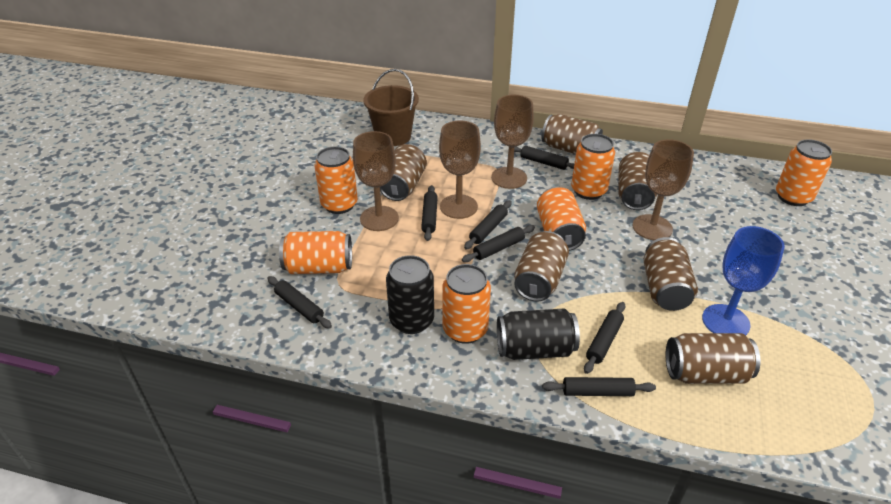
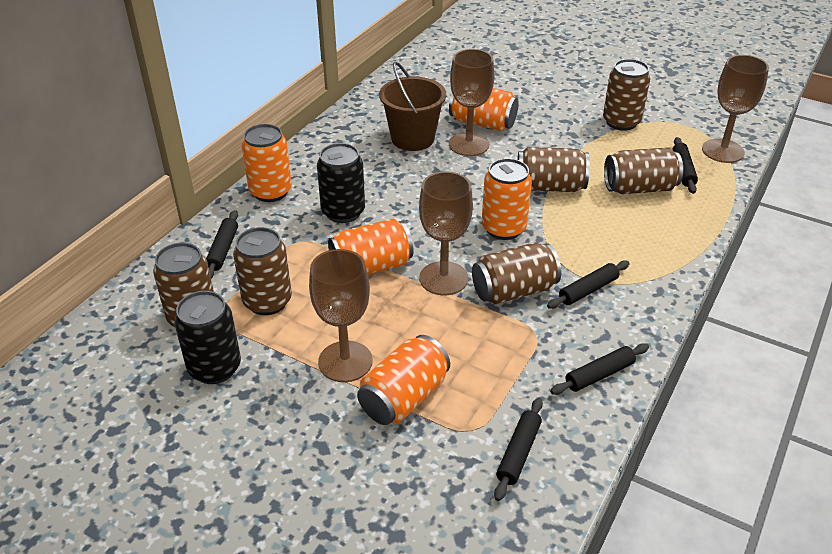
black rolling pin: 7 -> 5
blue goblet: 1 -> 0
orange can: 6 -> 5

